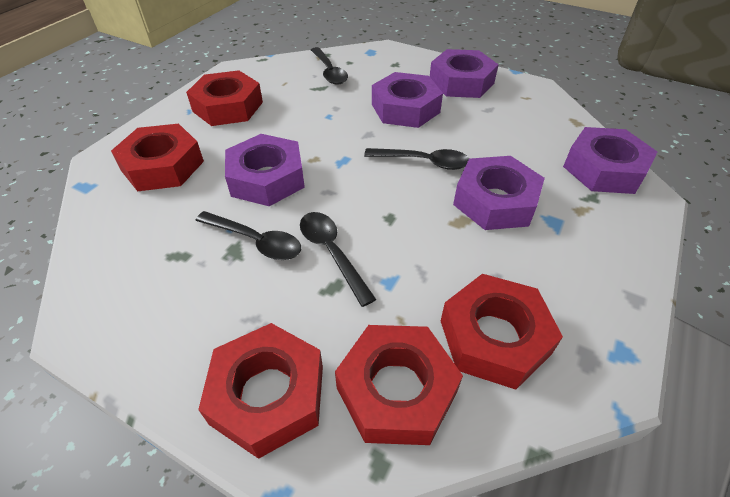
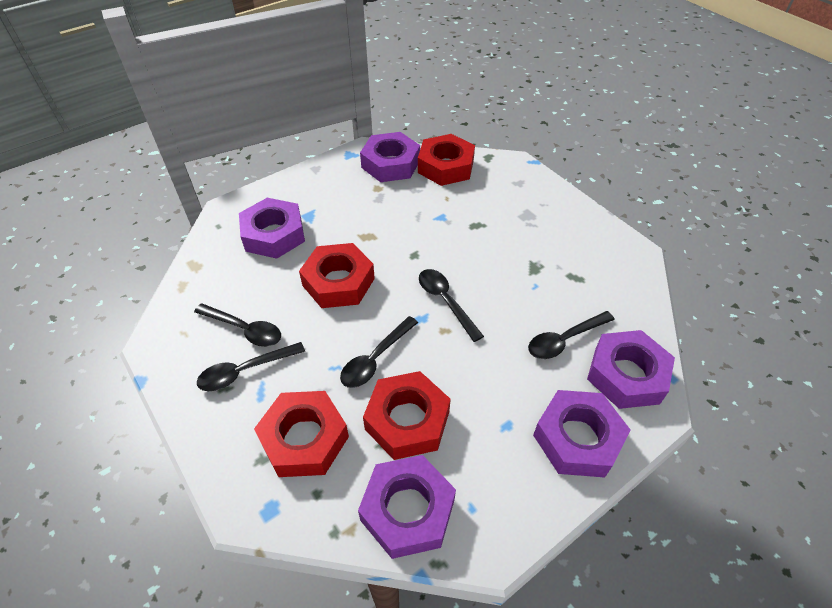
black spoon: 4 -> 5
red nut: 5 -> 4

